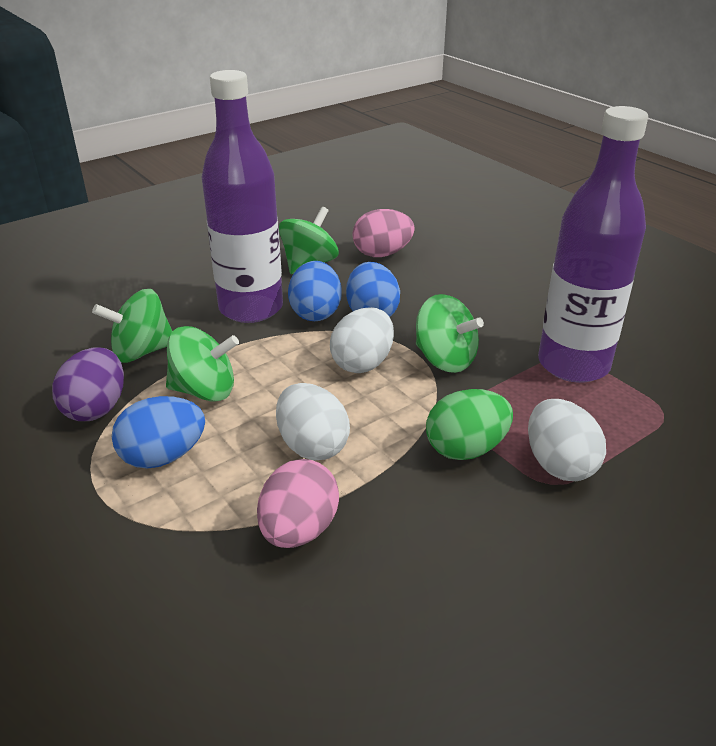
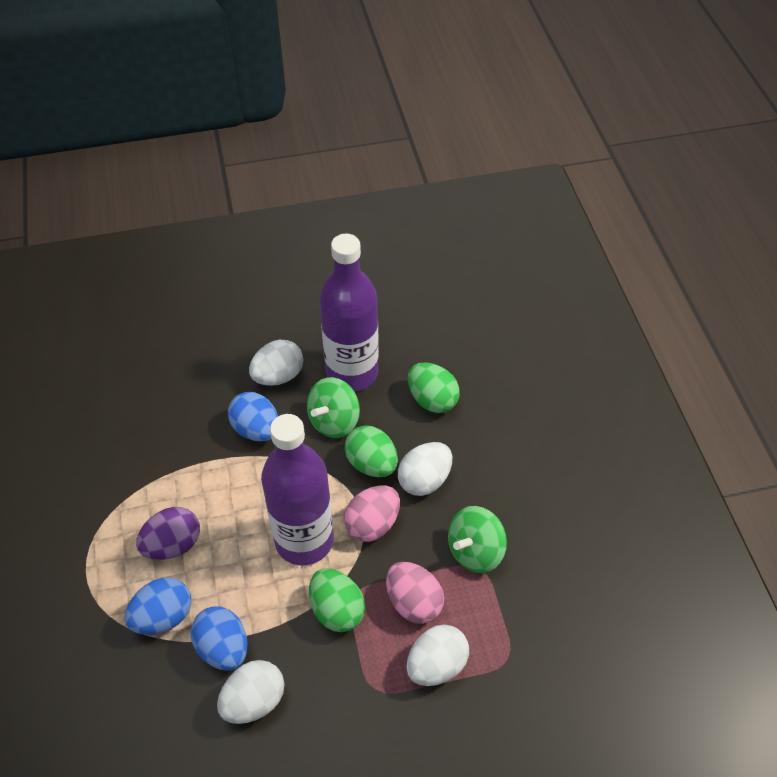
green egg: 1 -> 3
green spinning top: 4 -> 2
white egg: 3 -> 4

